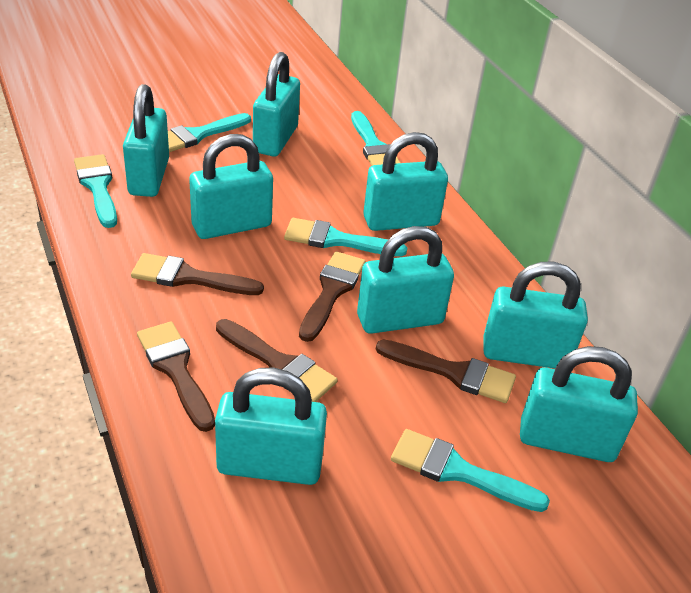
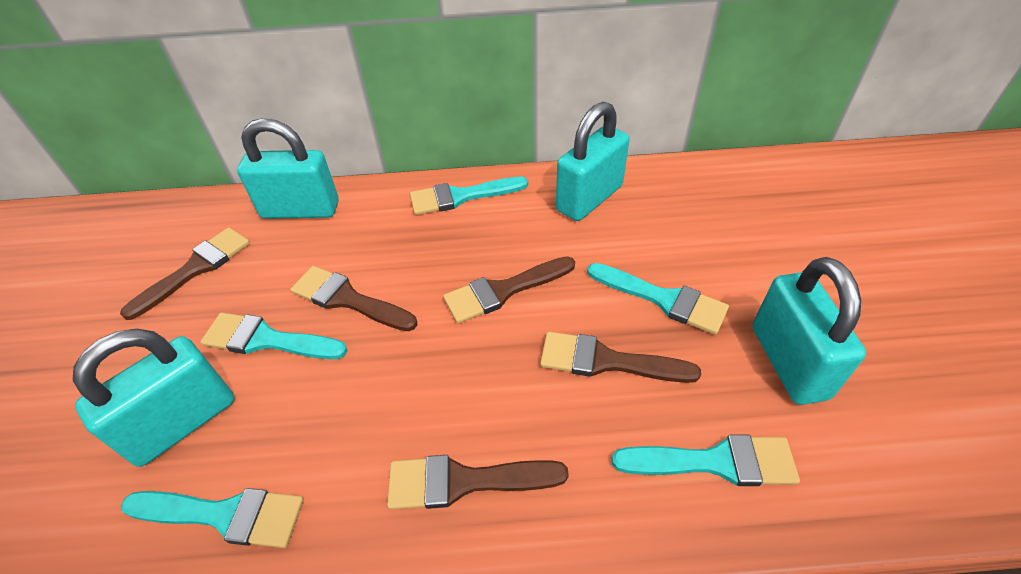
turquoise padlock: 8 -> 4

